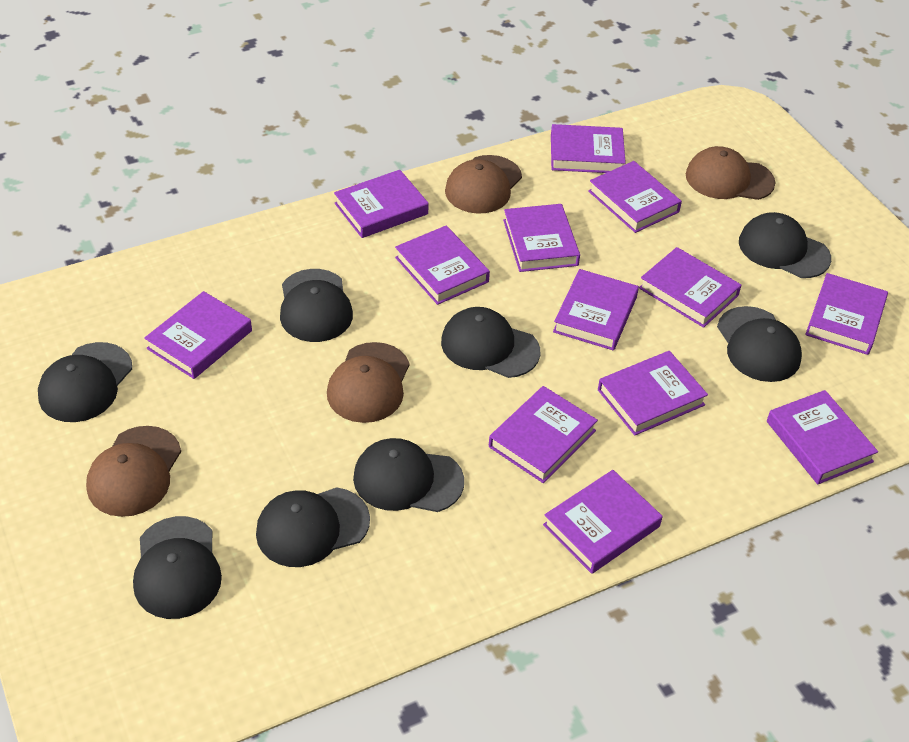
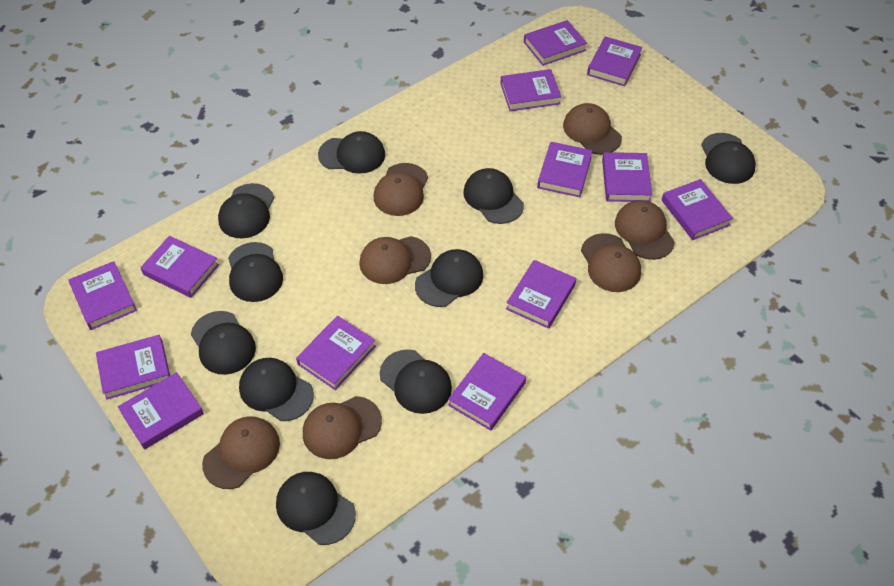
black cap: 8 -> 10
brown cap: 4 -> 7

